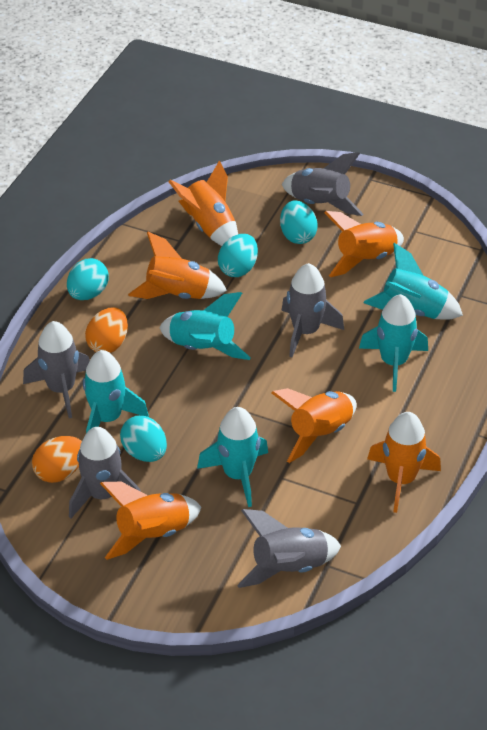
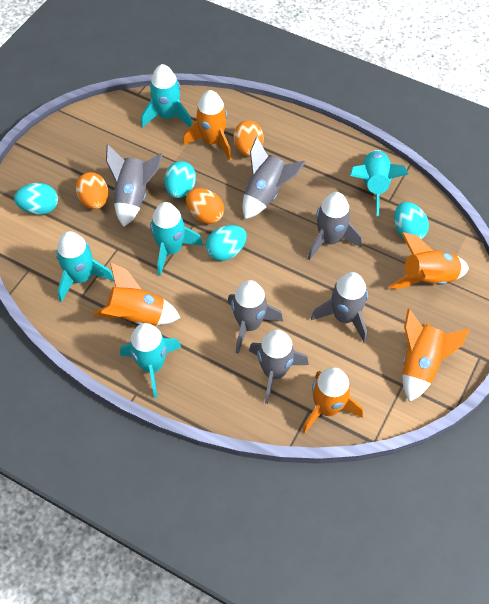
grey rocket: 5 -> 6
orange egg: 2 -> 3
orange rocket: 6 -> 5

